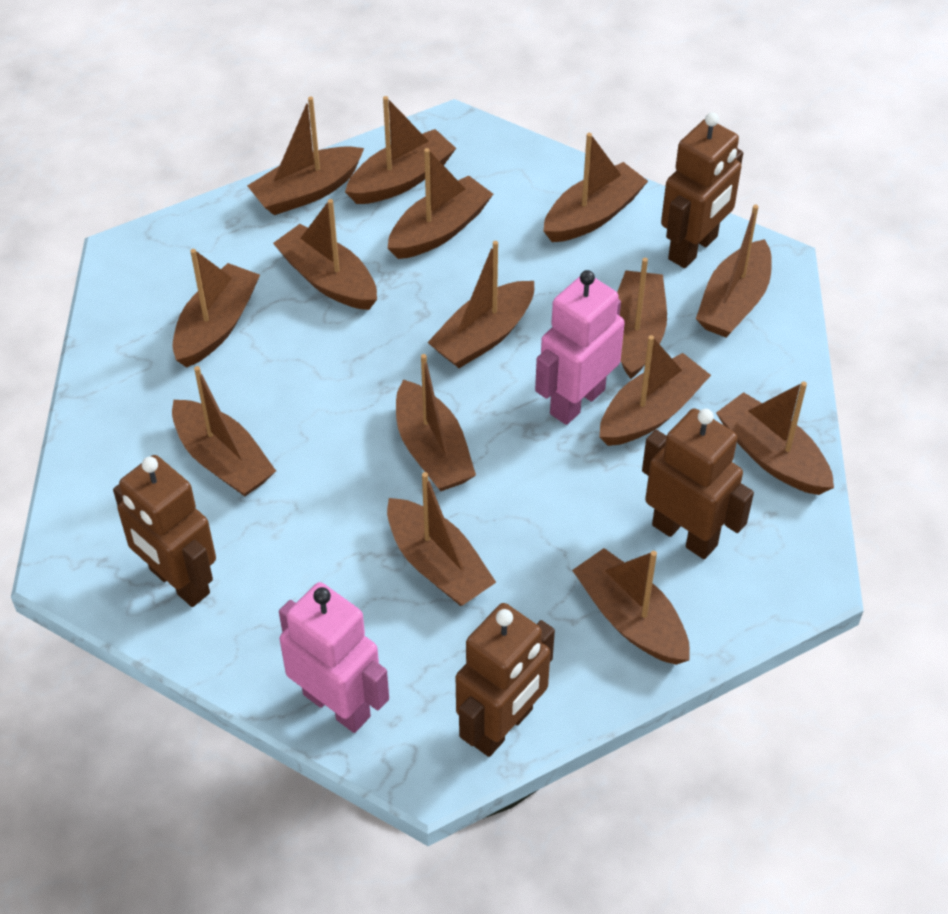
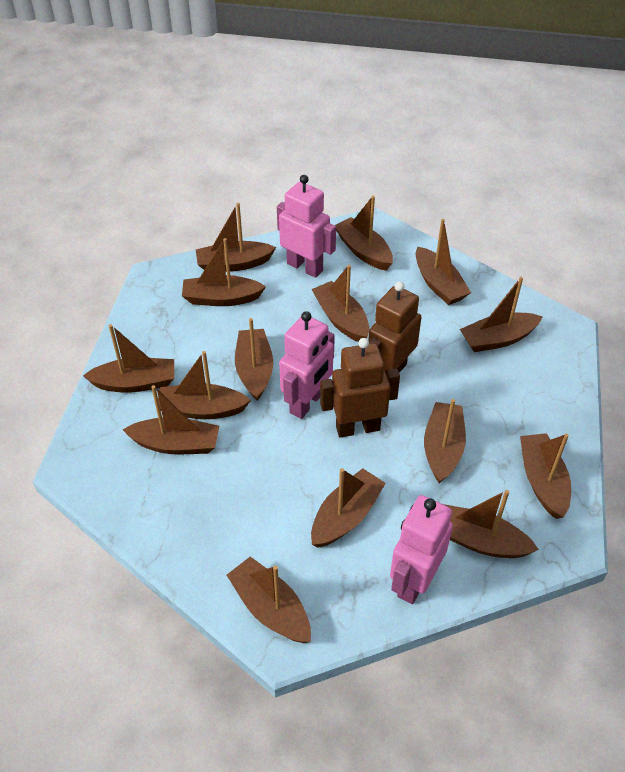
brown robot: 4 -> 2
pink robot: 2 -> 3

